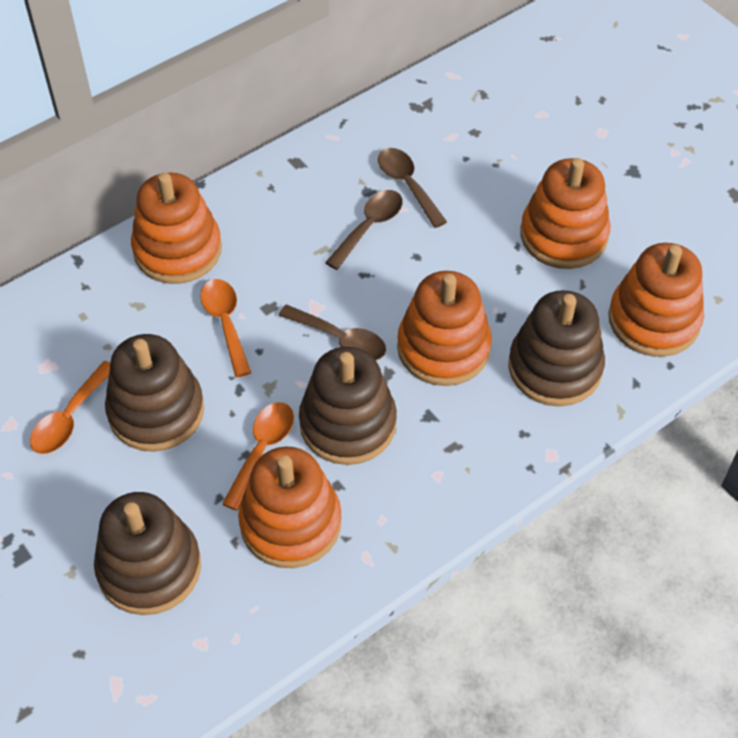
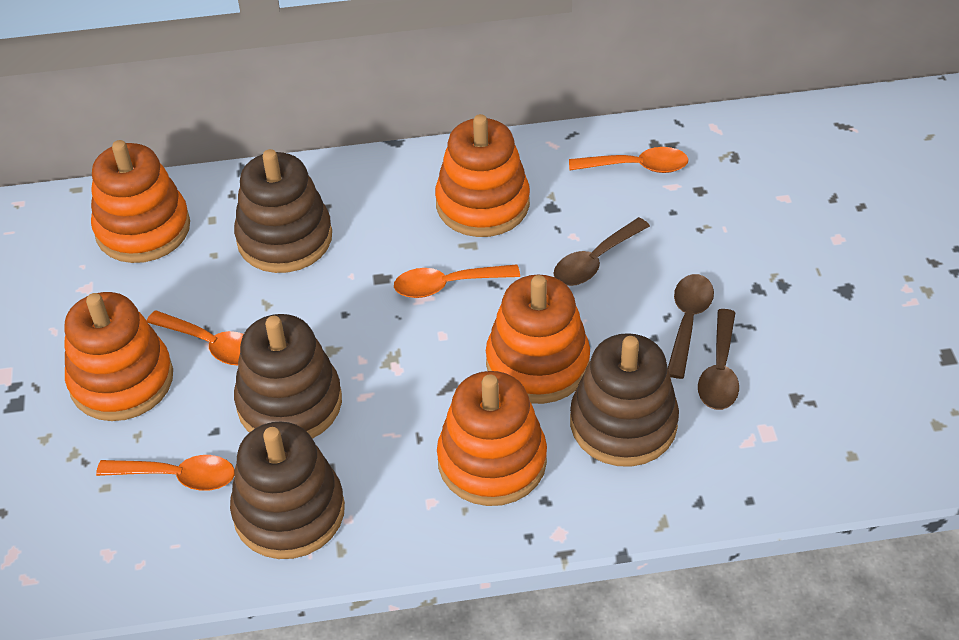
orange spoon: 3 -> 4

